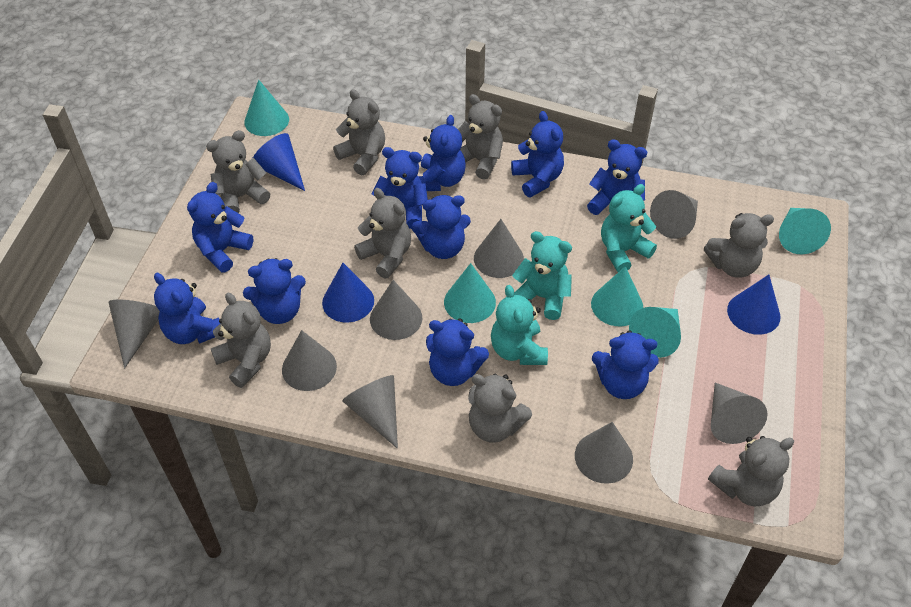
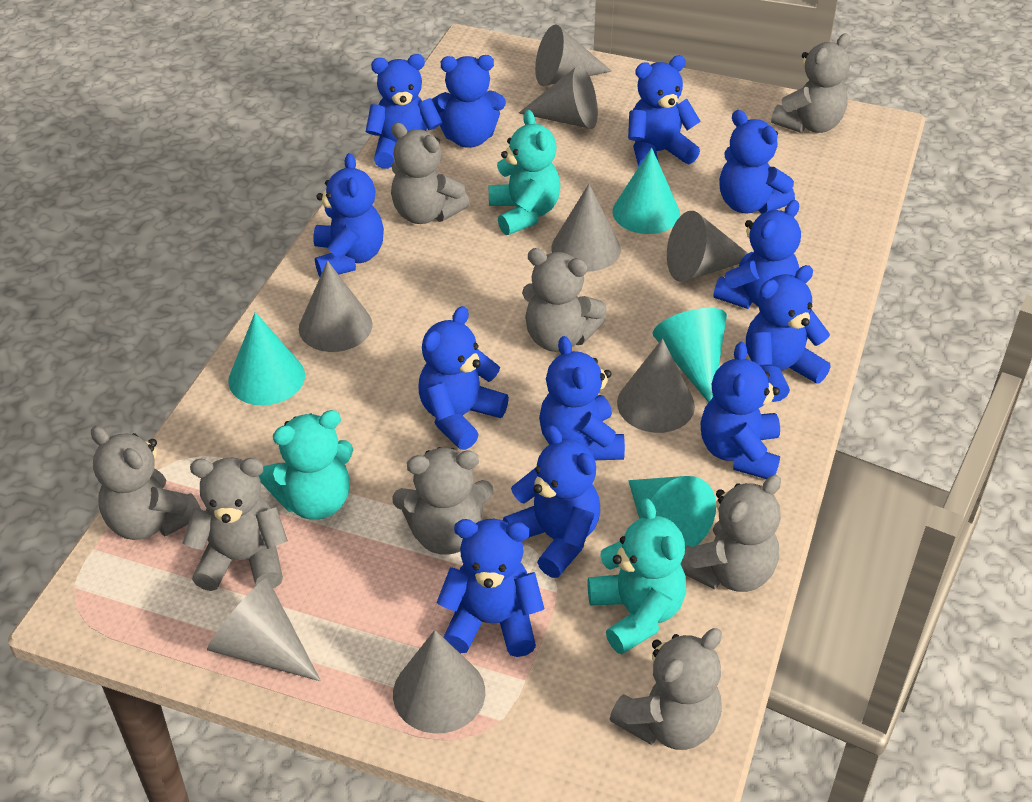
blue cone: 3 -> 0
blue teddy bear: 10 -> 12
turquoise cone: 5 -> 4

